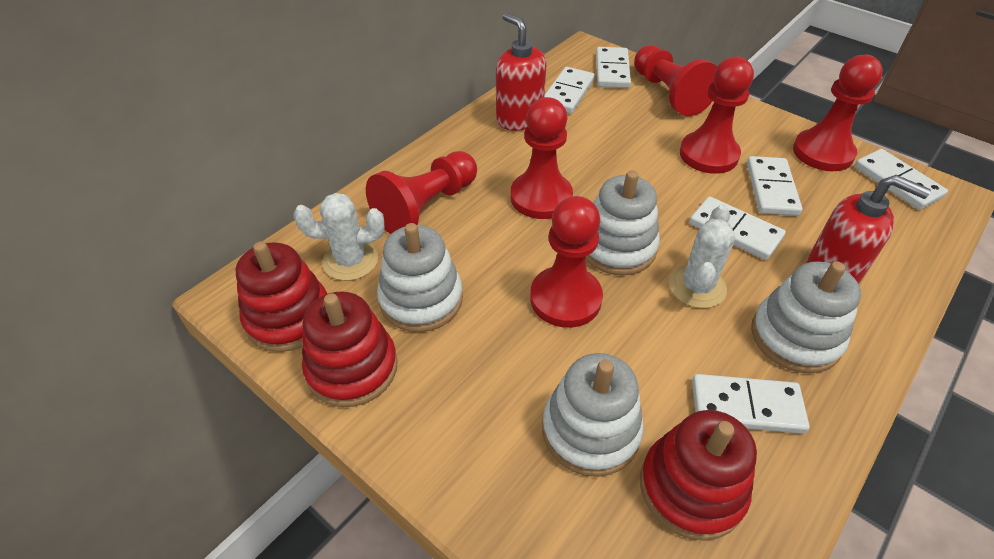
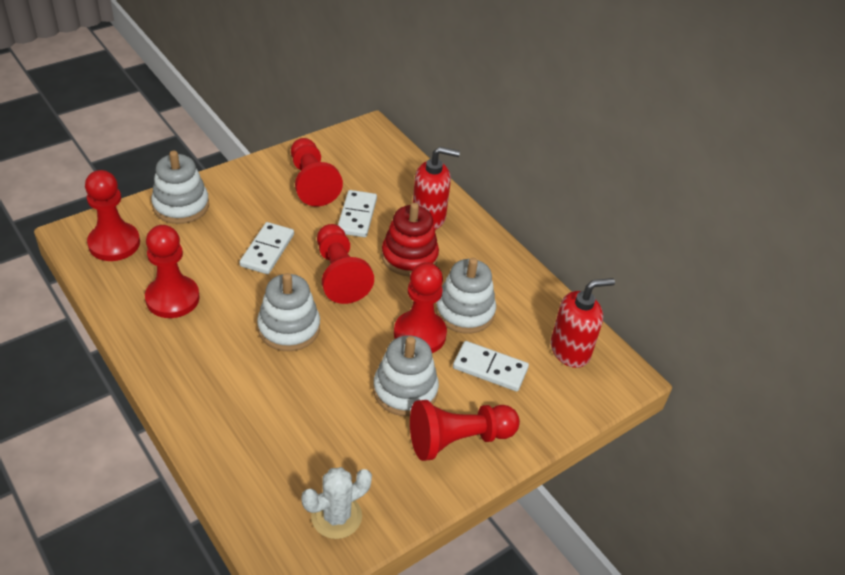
red stacking toy: 3 -> 1
white cactus: 2 -> 1
white domino: 6 -> 3

